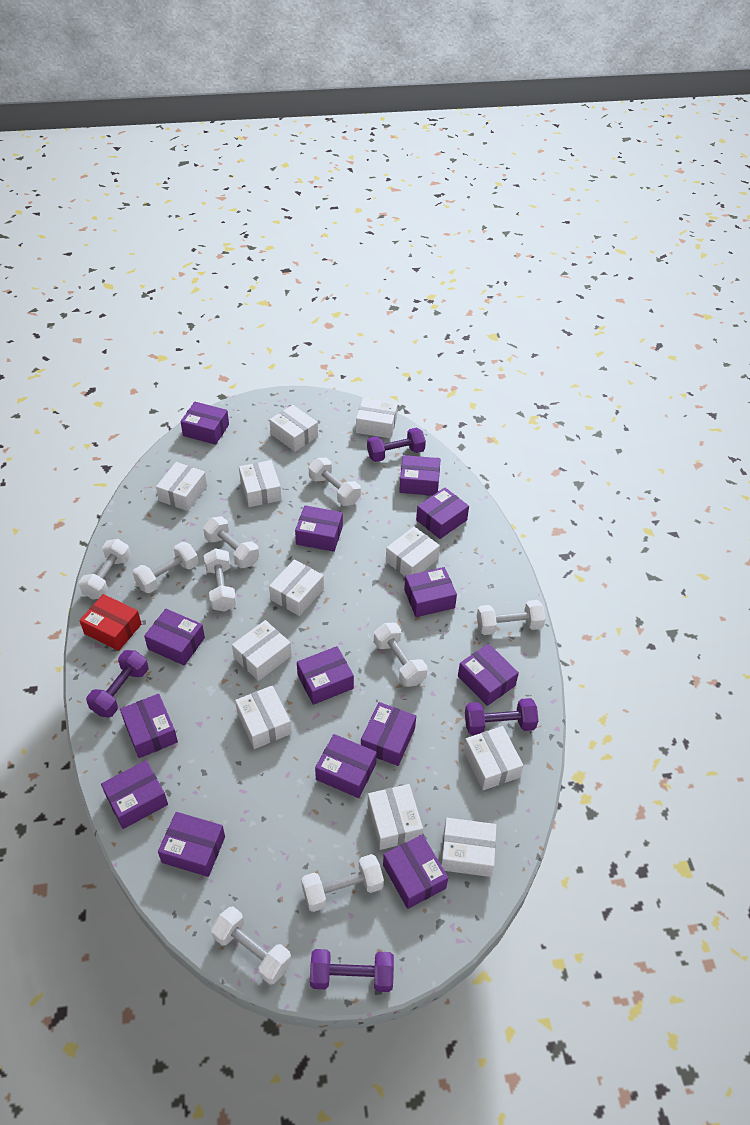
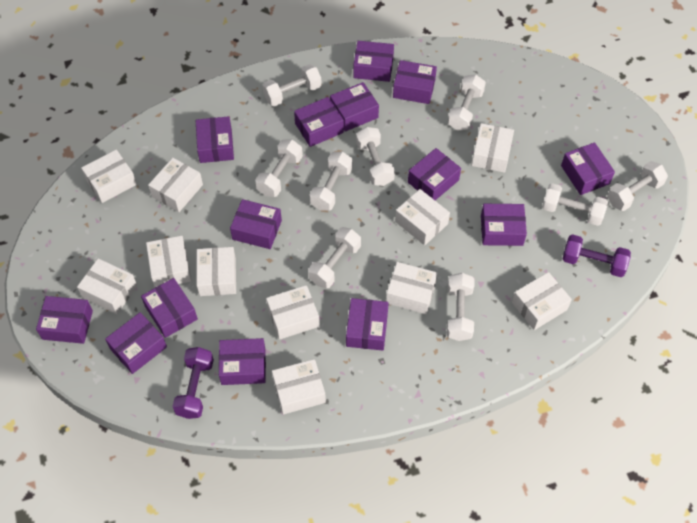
purple dumbbell: 4 -> 2
red box: 1 -> 0

